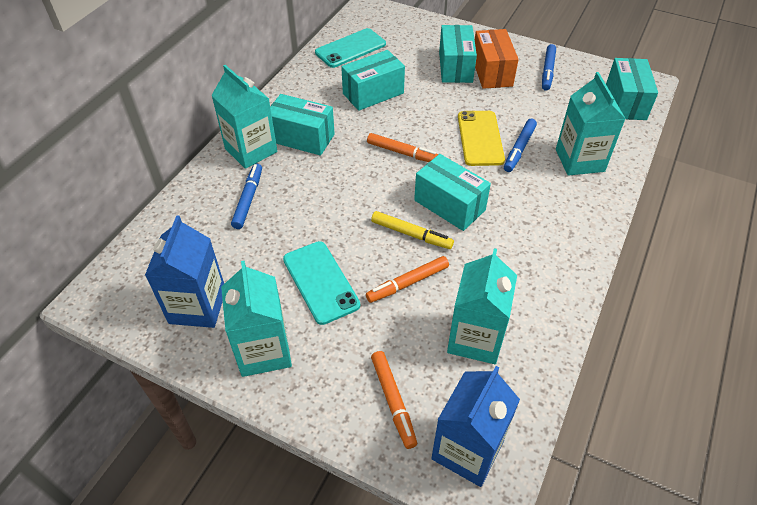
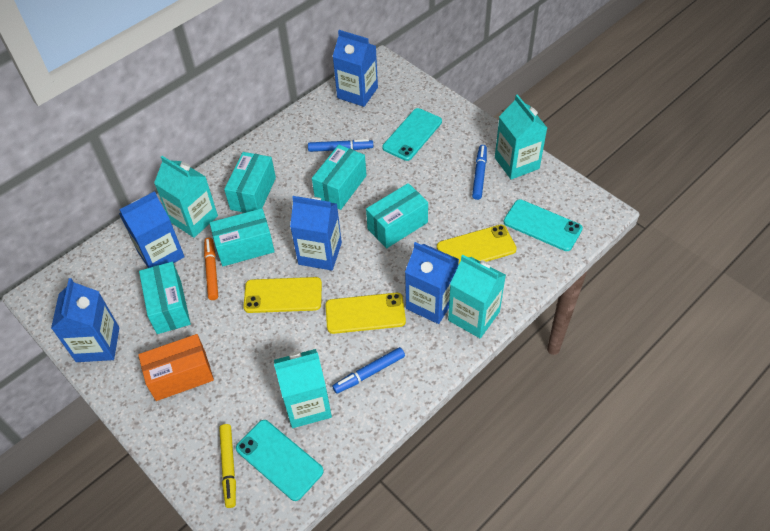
blue carton: 2 -> 5
orange marker: 3 -> 1
turquoise phone: 2 -> 3
yellow phone: 1 -> 3

